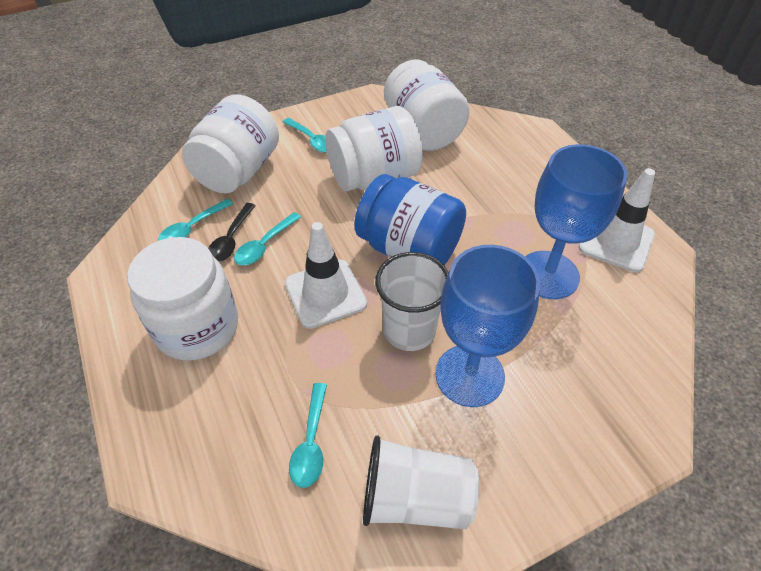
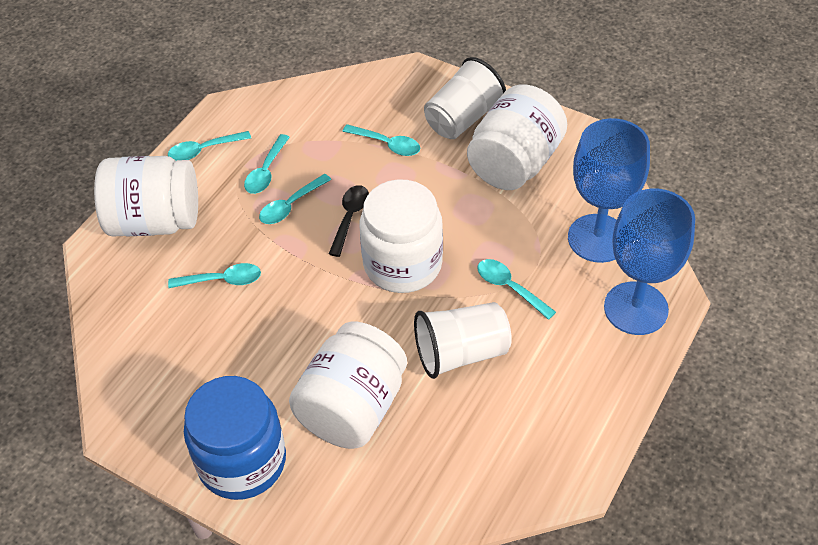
turquoise spoon: 4 -> 6
white traffic cone: 2 -> 0

